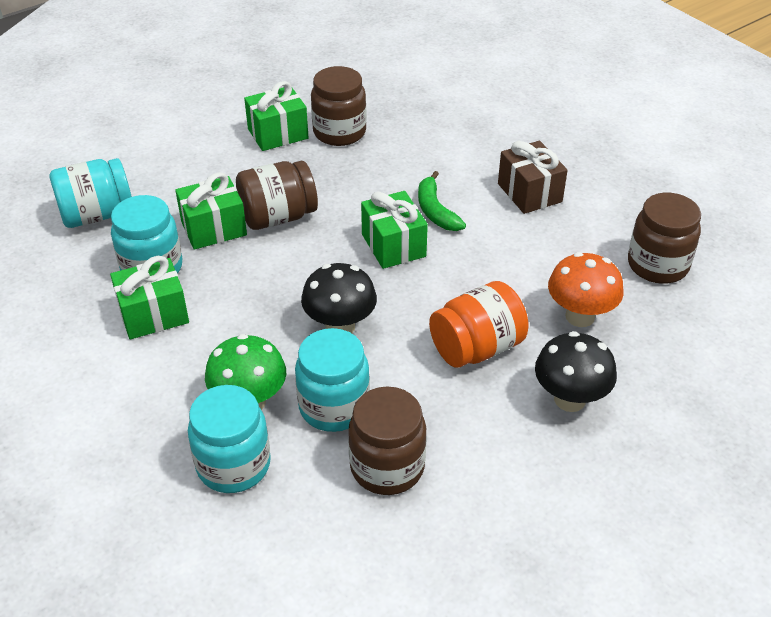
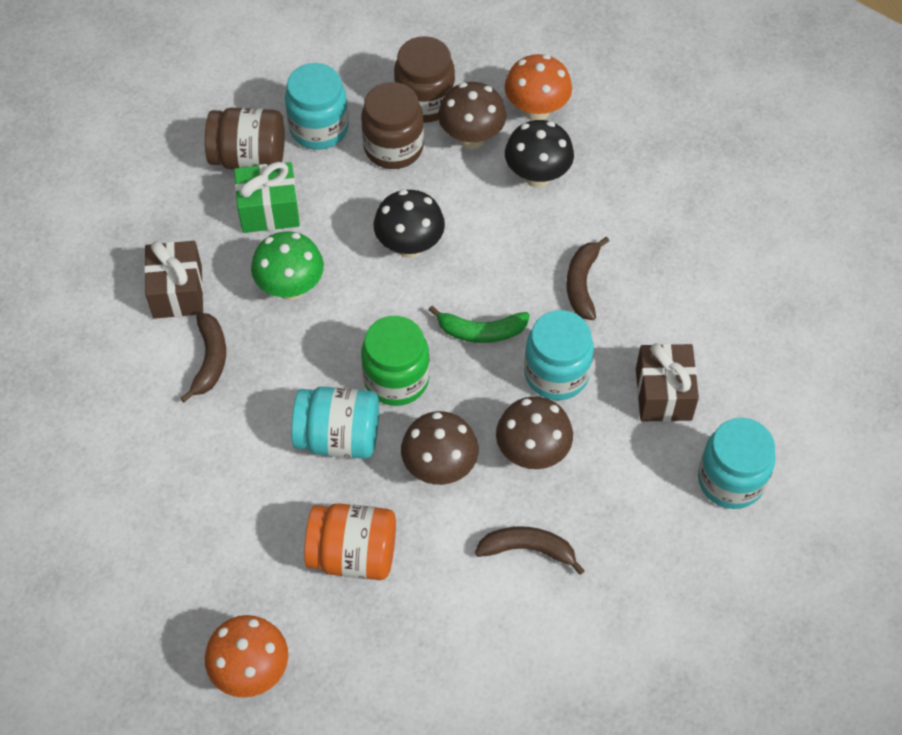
brown banana: 0 -> 3
brown gift: 1 -> 2
brown jar: 4 -> 3
brown mushroom: 0 -> 3
green gift: 4 -> 1
green jar: 0 -> 1
orange mushroom: 1 -> 2

